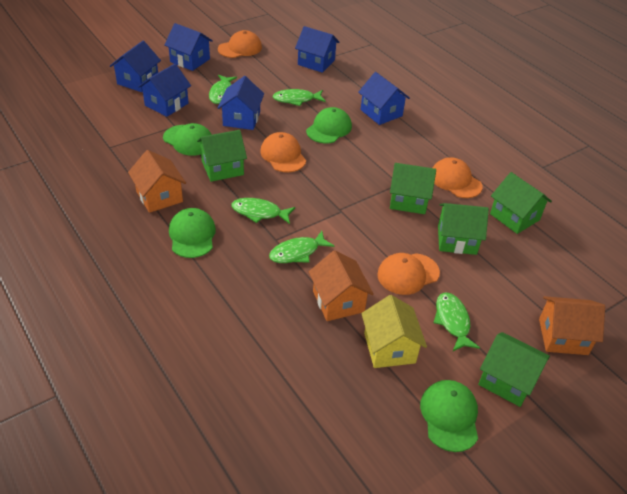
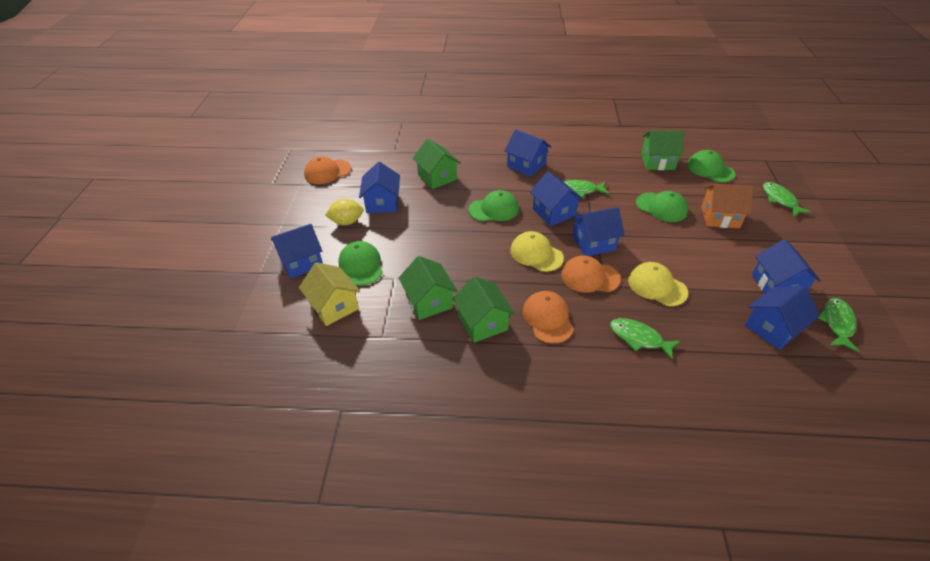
blue house: 6 -> 7
green fish: 5 -> 4
green house: 5 -> 4
orange cap: 4 -> 3
orange house: 3 -> 1
yellow cap: 0 -> 2
yellow lemon: 0 -> 1

